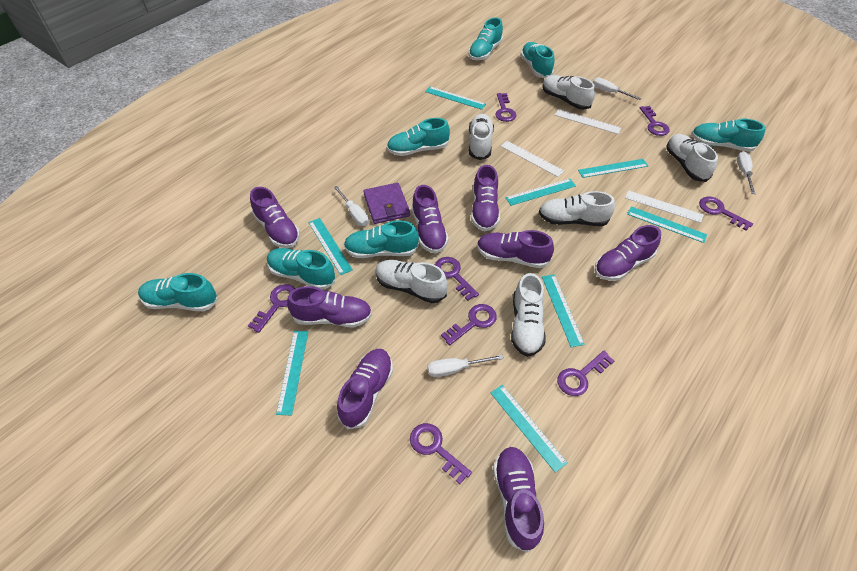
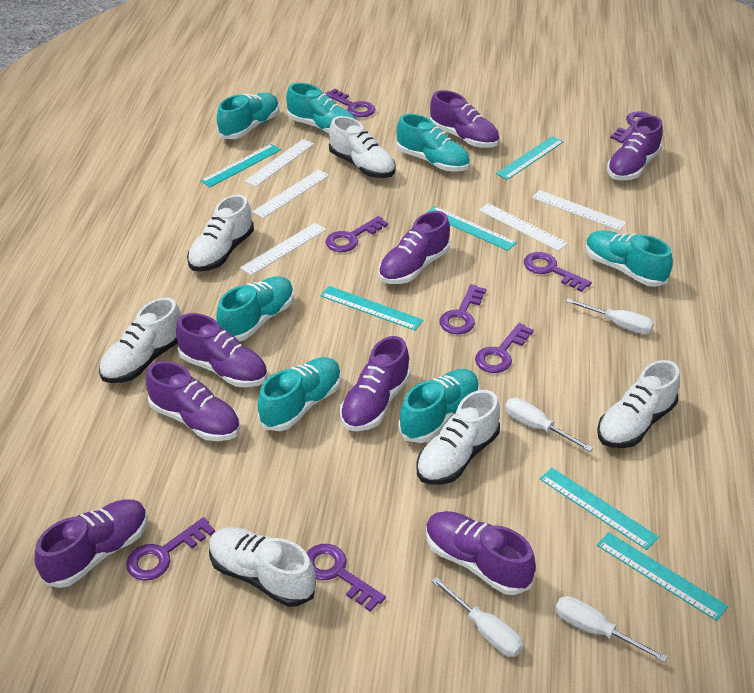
purple wallet: 1 -> 0
turquoise ruler: 8 -> 6
white ruler: 3 -> 5

